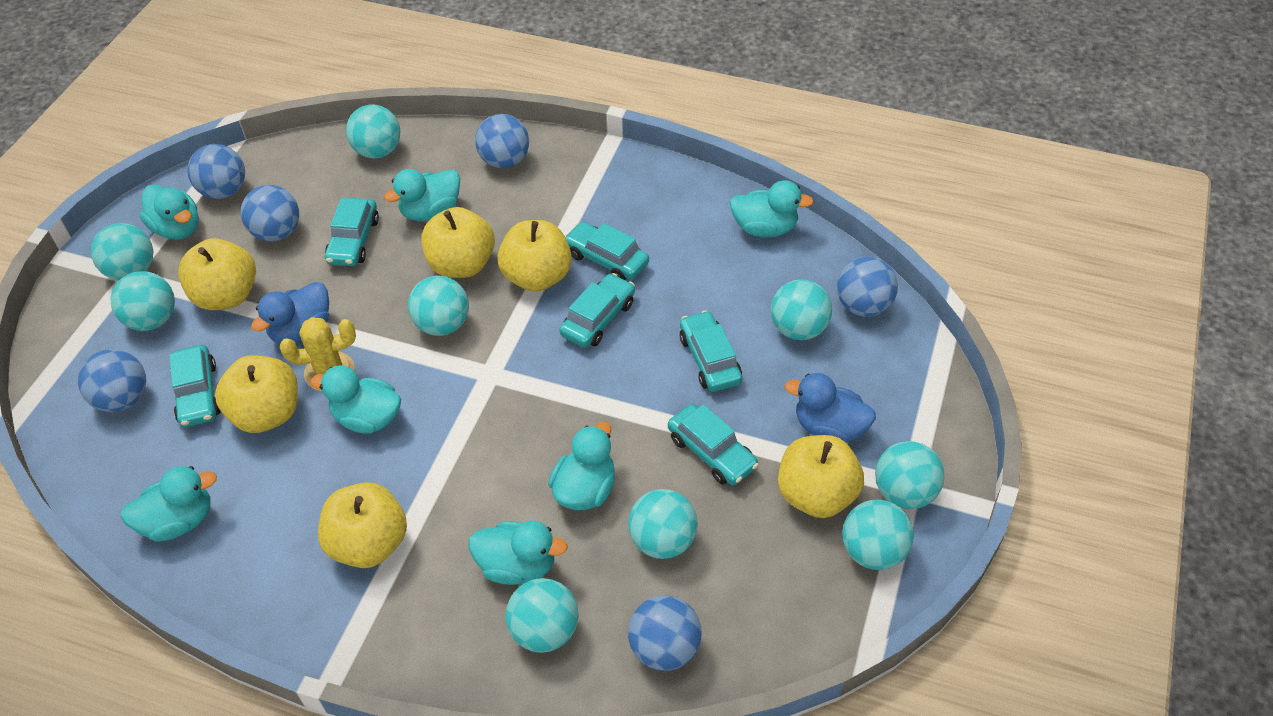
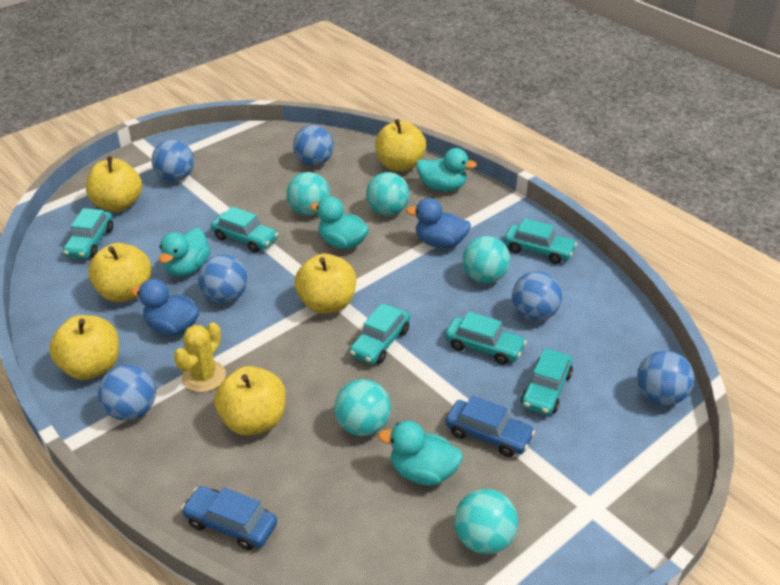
blue car: 0 -> 2
turquoise ball: 9 -> 5
turquoise duck: 7 -> 4

